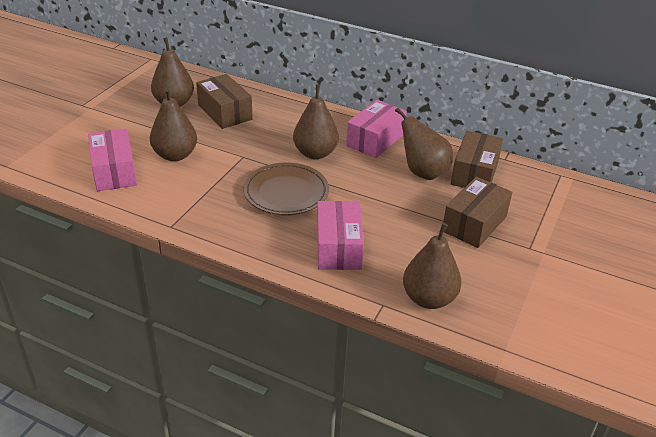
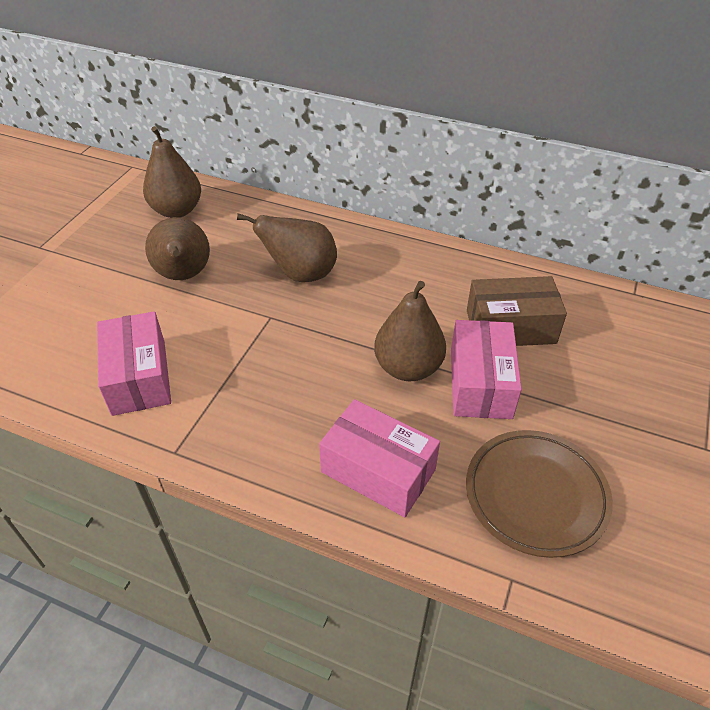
brown box: 3 -> 1
brown pear: 5 -> 4

